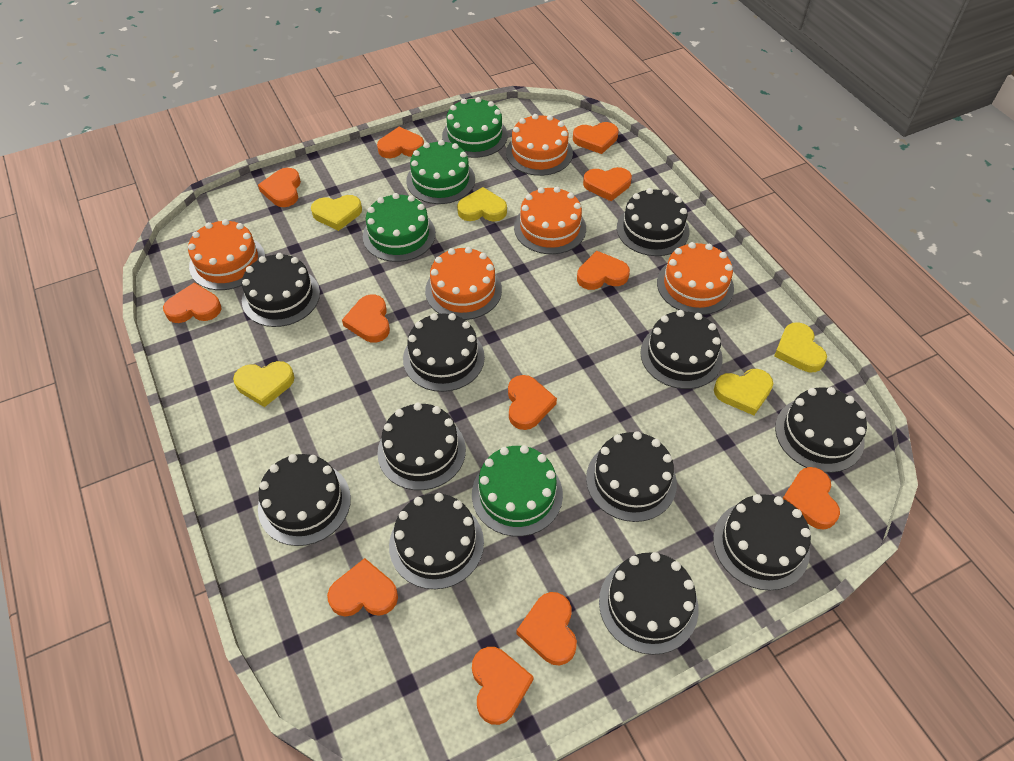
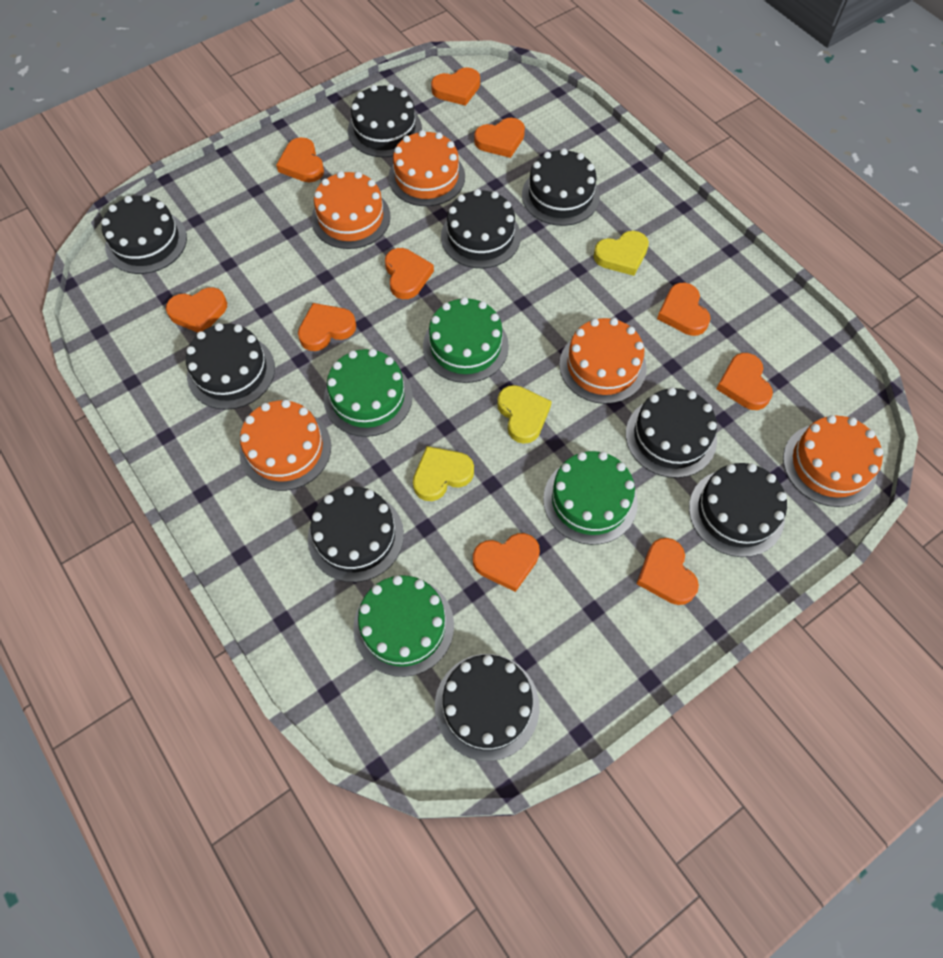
black cake: 11 -> 9
orange heart: 12 -> 10
yellow heart: 5 -> 3

